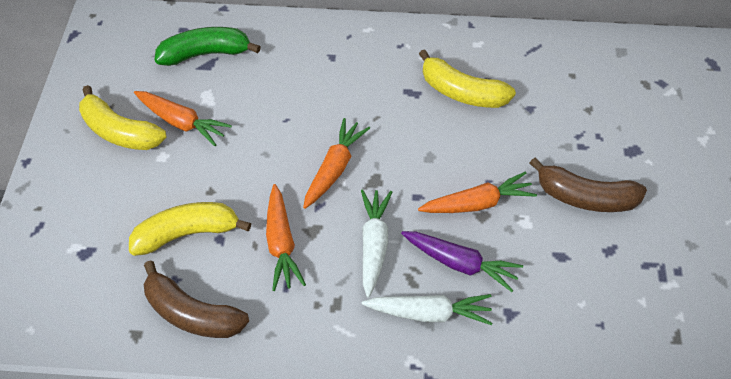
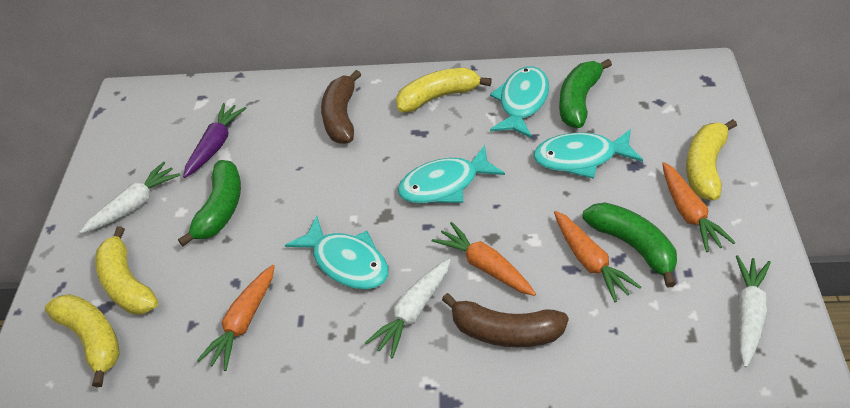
green banana: 1 -> 3
turquoise fish: 0 -> 4
white carrot: 2 -> 3
yellow banana: 3 -> 4

